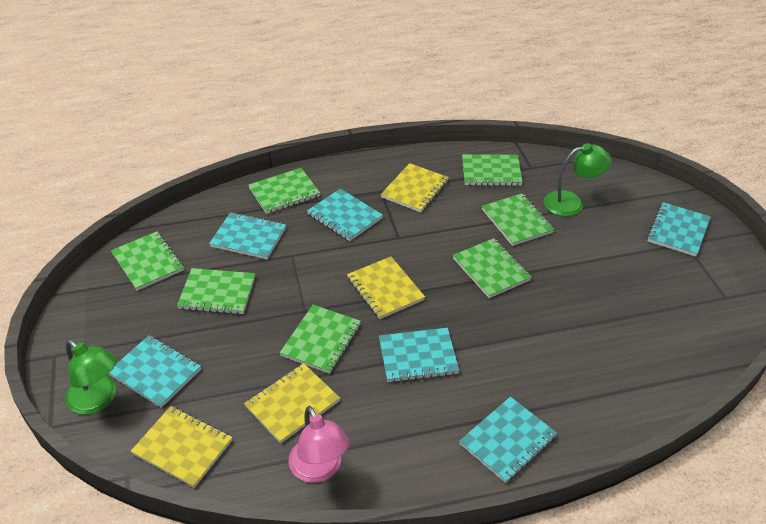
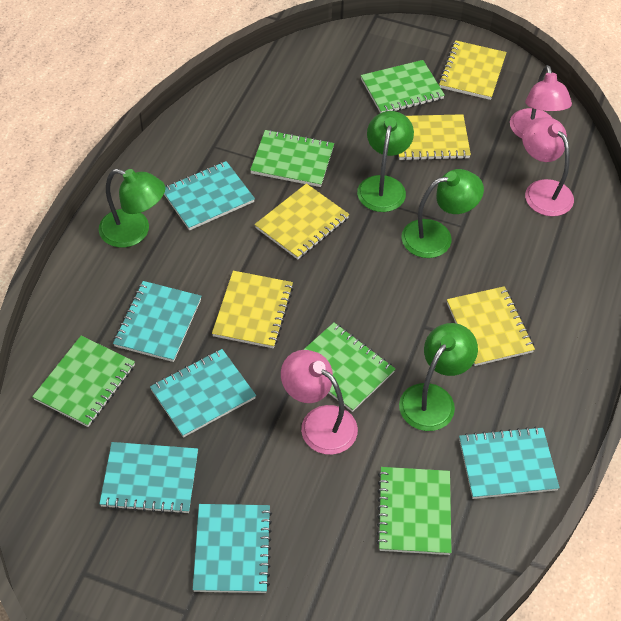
green lamp: 2 -> 4
green notebook: 7 -> 5
pink lamp: 1 -> 3
yellow notebook: 4 -> 5

